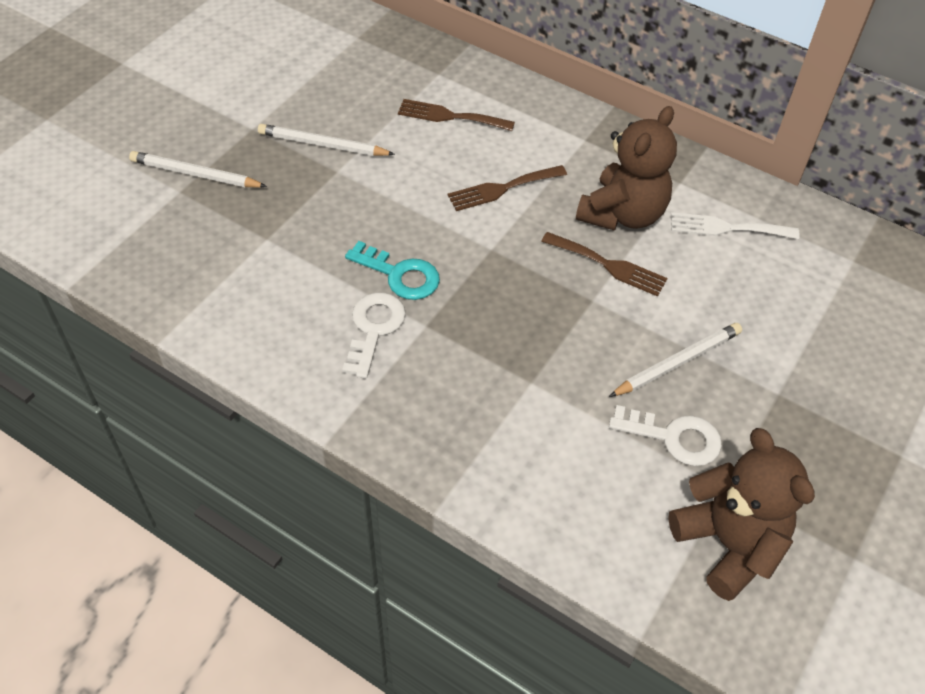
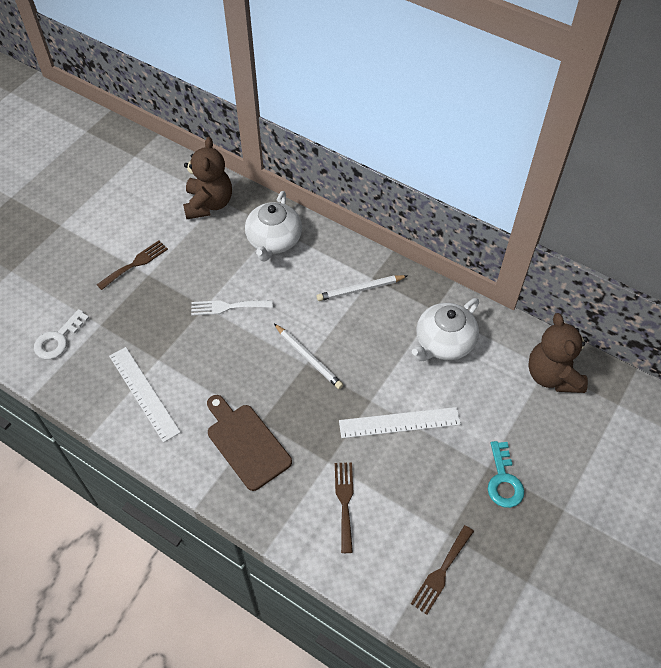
brown cutting board: 0 -> 1
white key: 2 -> 1
white pencil: 3 -> 2
white ruler: 0 -> 2
white teapot: 0 -> 2

